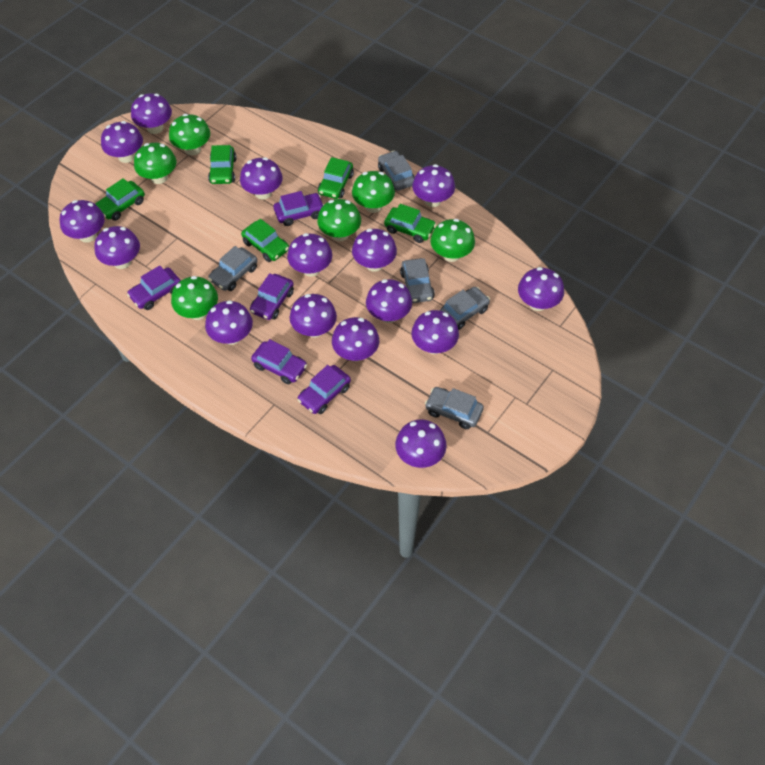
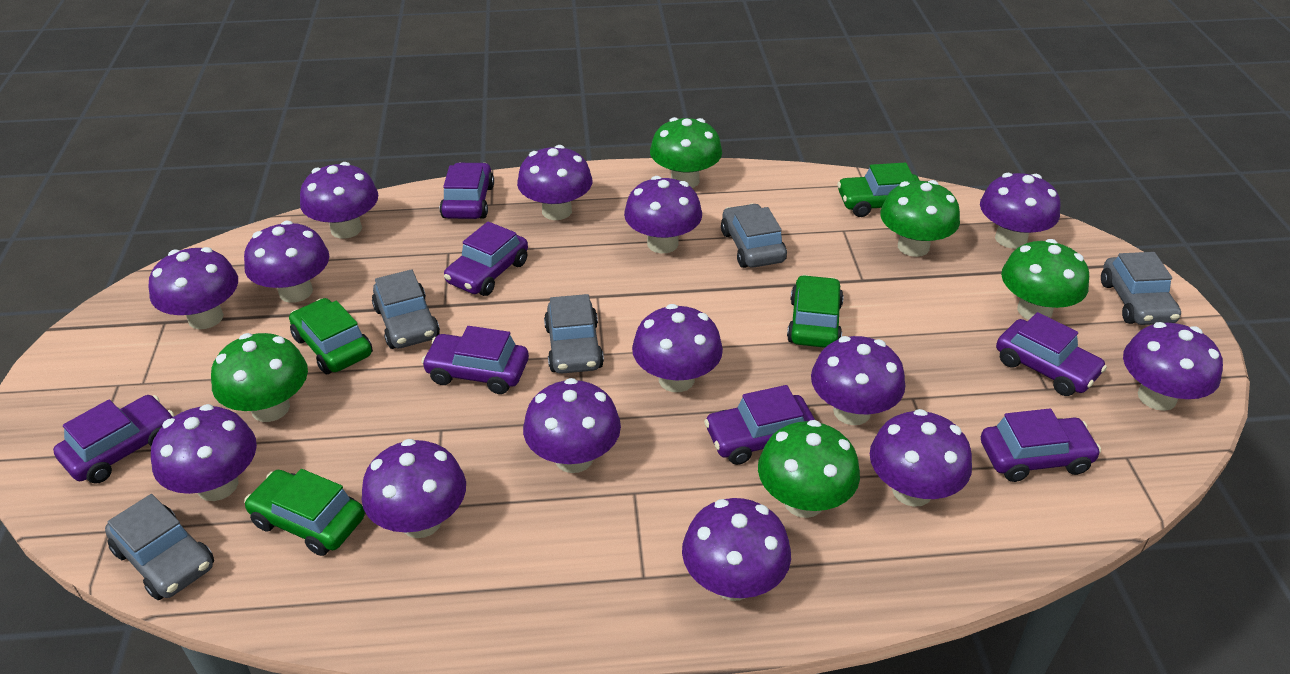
green car: 5 -> 4
green mushroom: 6 -> 5
purple car: 5 -> 7
purple mushroom: 15 -> 14

